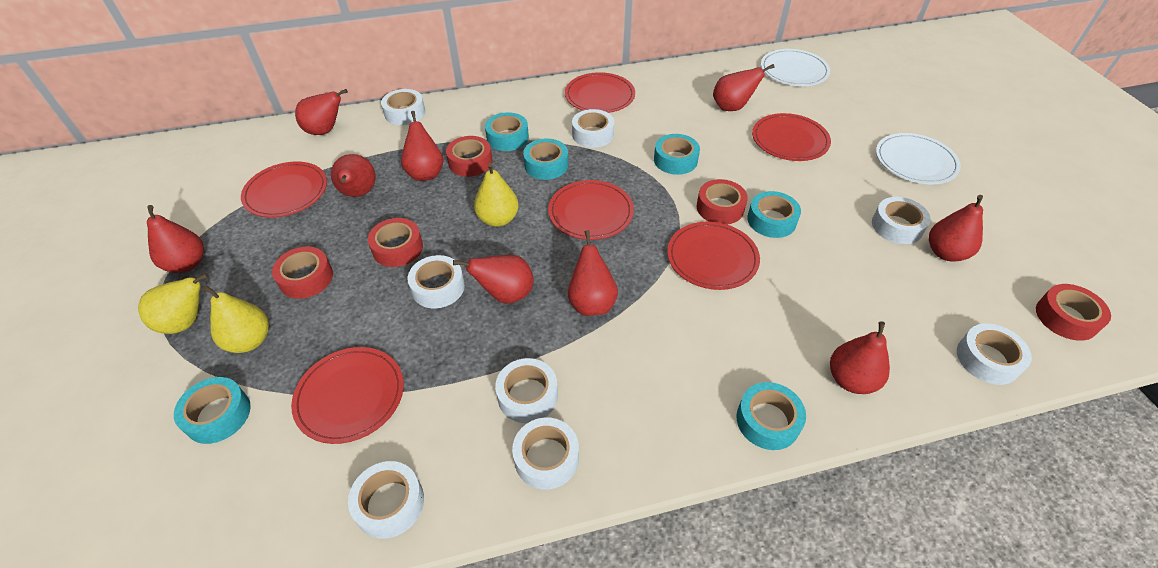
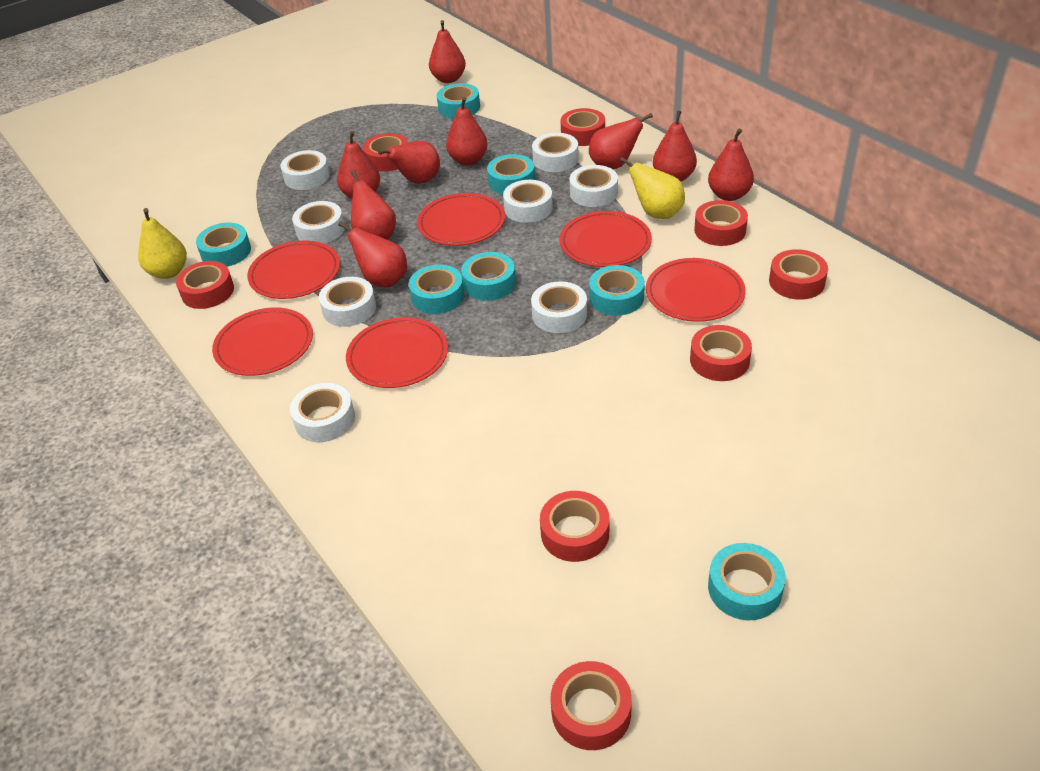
red tape: 5 -> 8
turquoise tape: 6 -> 7
white plate: 2 -> 0
yellow pear: 3 -> 2

